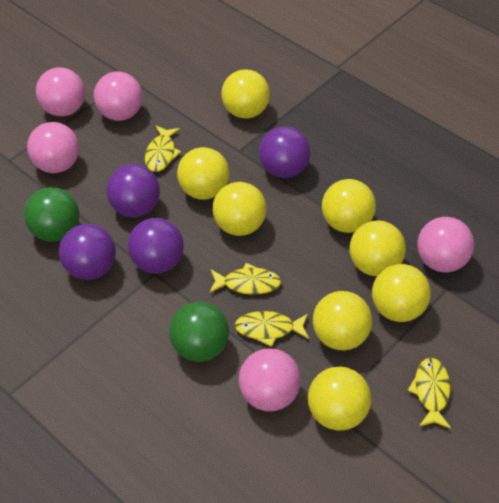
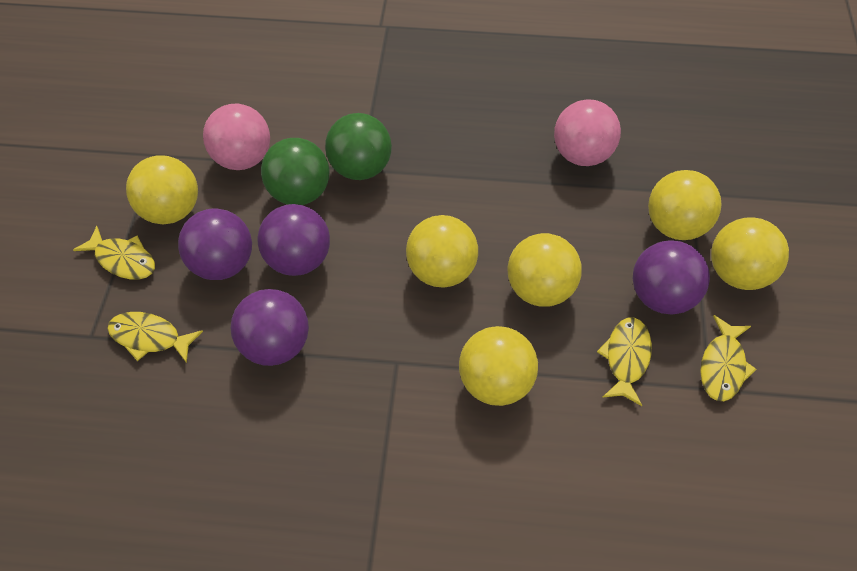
pink ball: 5 -> 2
yellow ball: 8 -> 6

